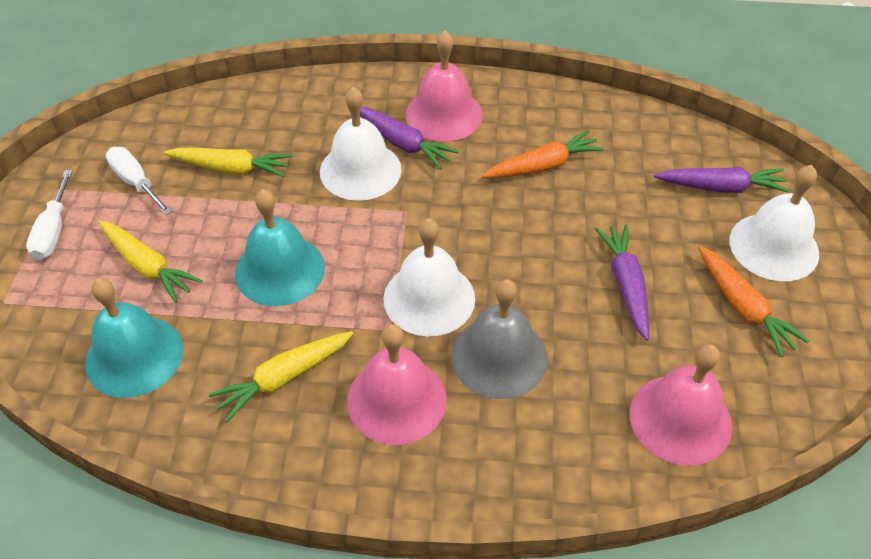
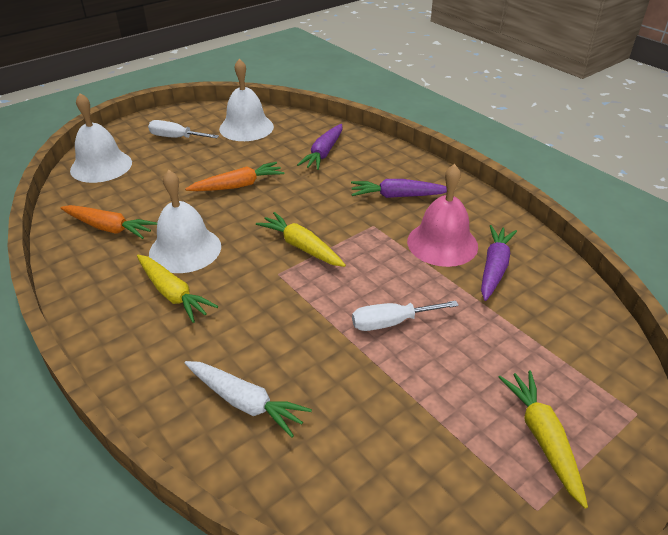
grey bell: 1 -> 0
pink bell: 3 -> 1
turquoise bell: 2 -> 0
white carrot: 0 -> 1

